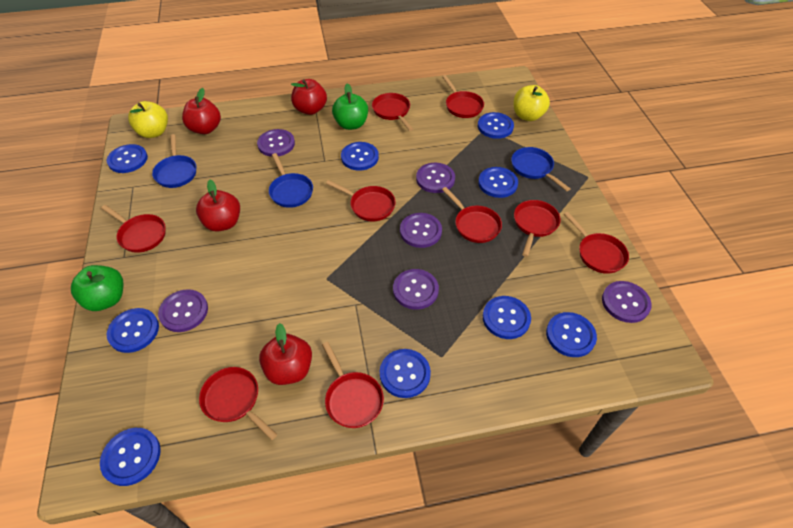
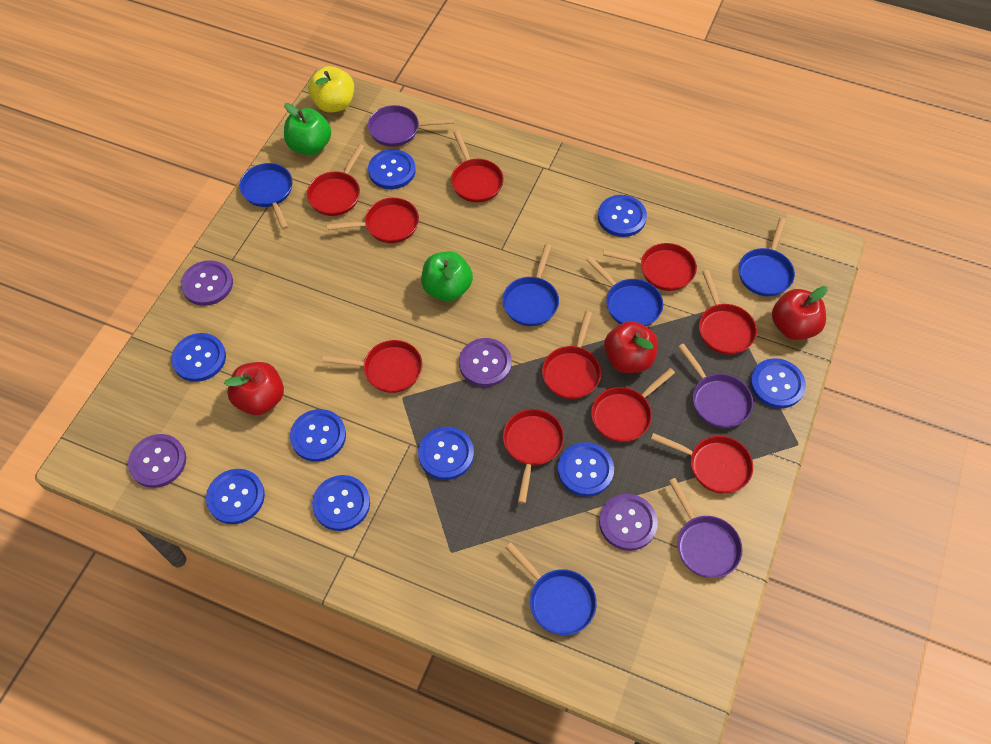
blue pan: 3 -> 5
purple button: 6 -> 4
purple pan: 0 -> 3
red apple: 4 -> 3
red pan: 9 -> 10
yellow apple: 2 -> 1

